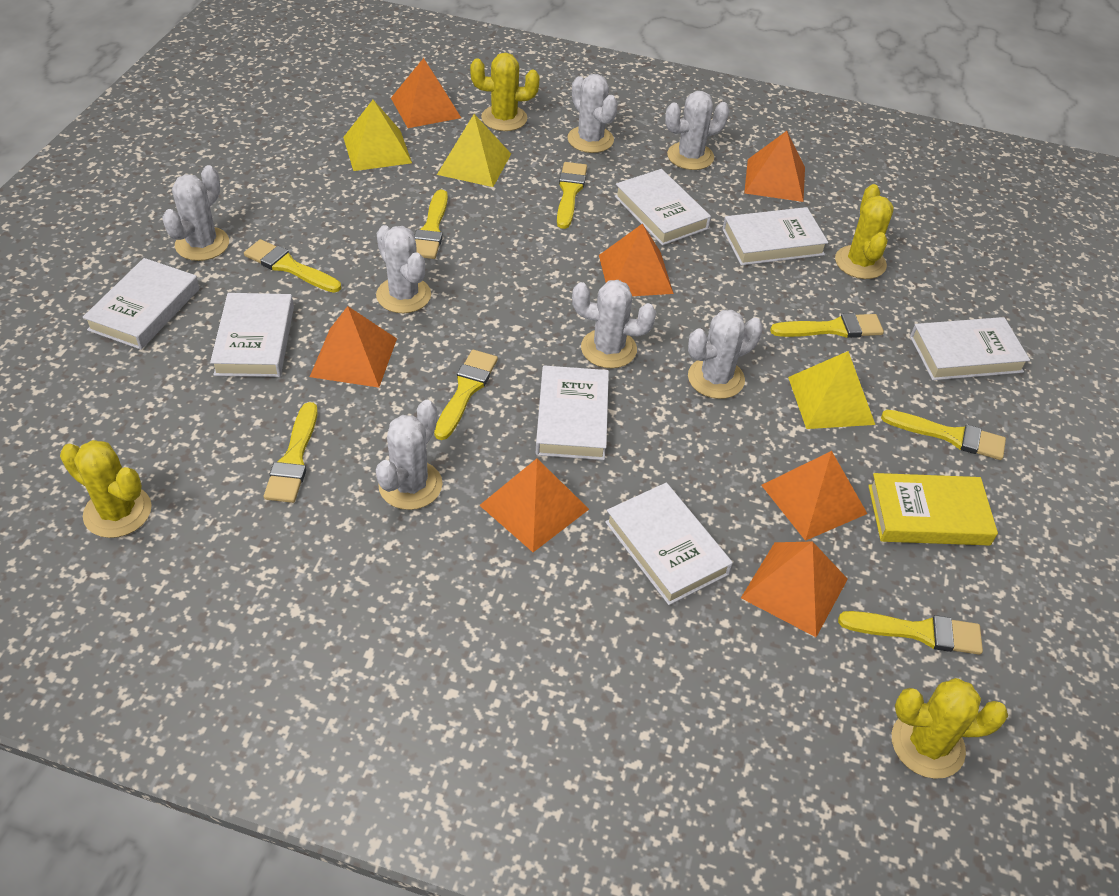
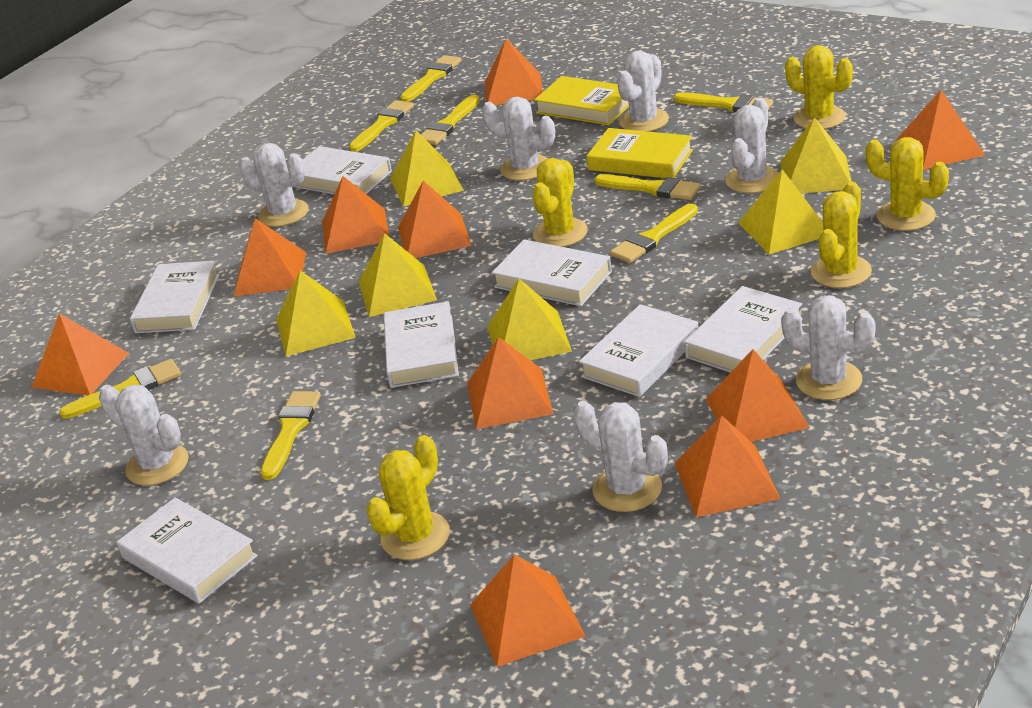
orange pyramid: 7 -> 10
yellow book: 1 -> 2
yellow cactus: 4 -> 5
yellow pyramid: 3 -> 6

